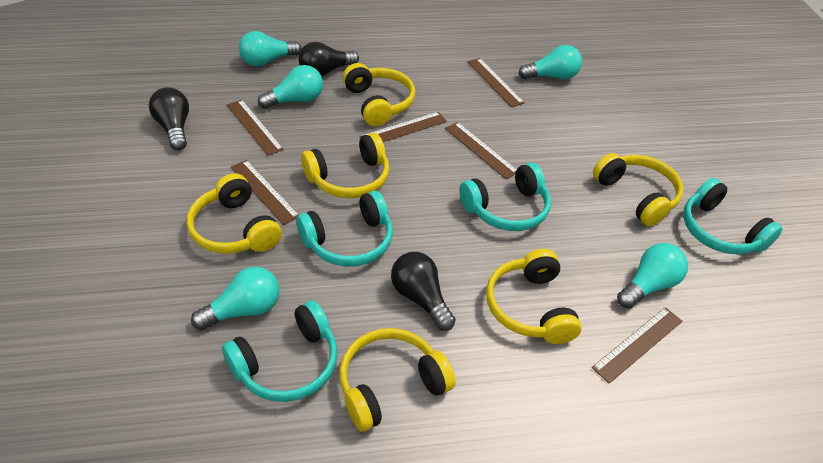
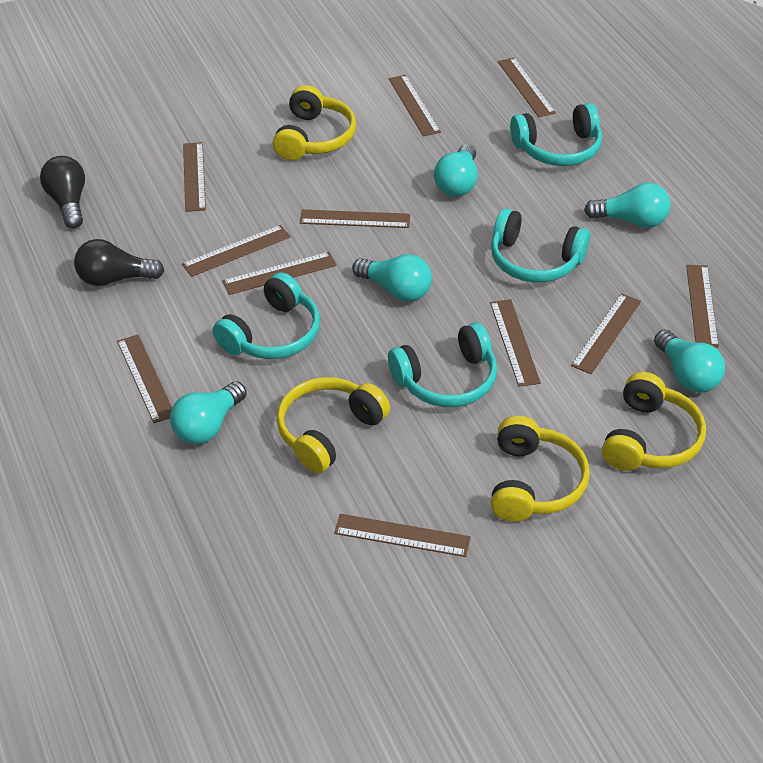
black light bulb: 3 -> 2
brown ruler: 6 -> 11
yellow headphones: 6 -> 4

